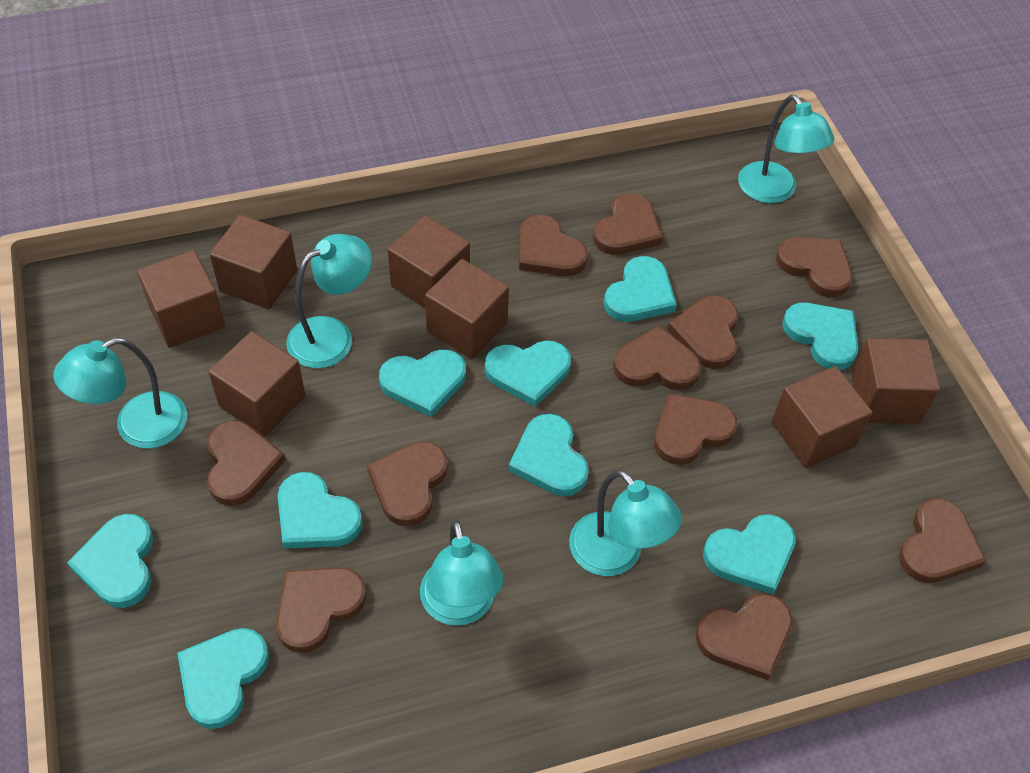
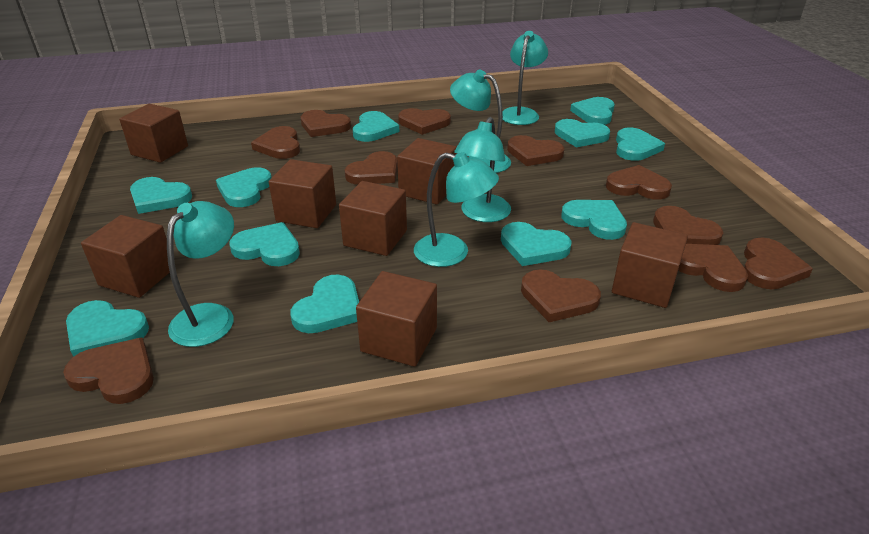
turquoise heart: 9 -> 11

